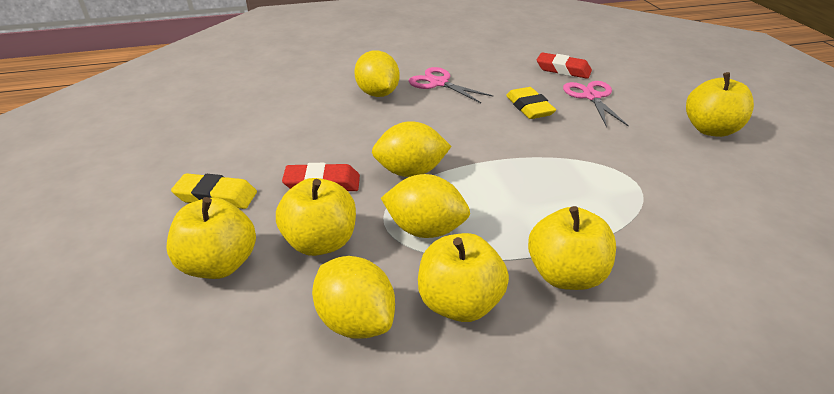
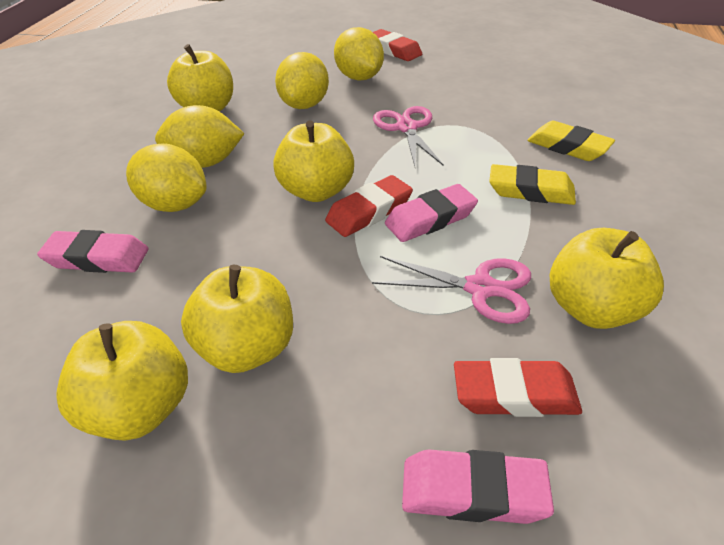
pink eraser: 0 -> 3
red eraser: 2 -> 3

